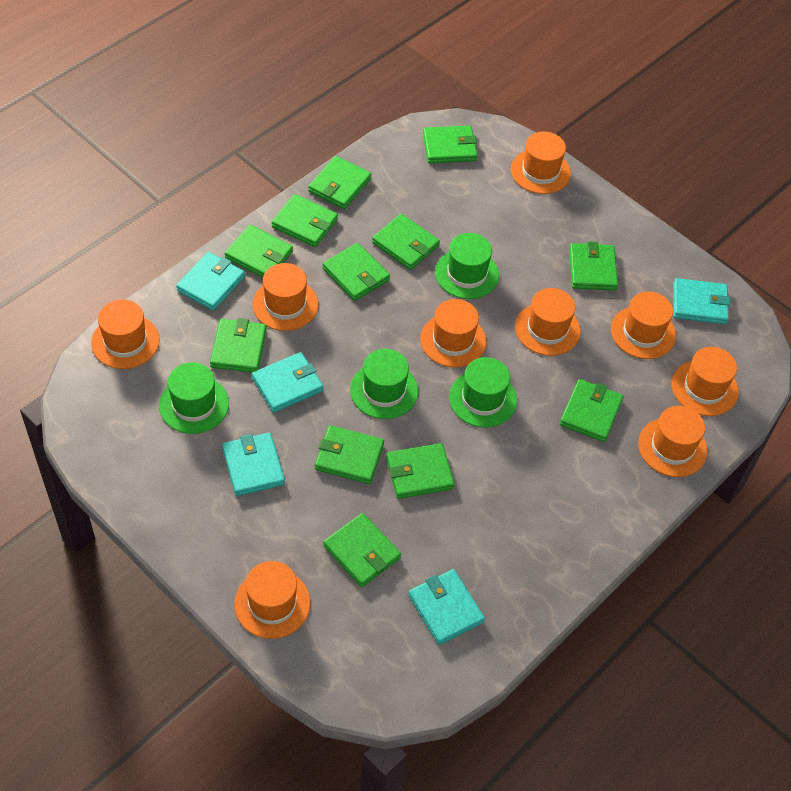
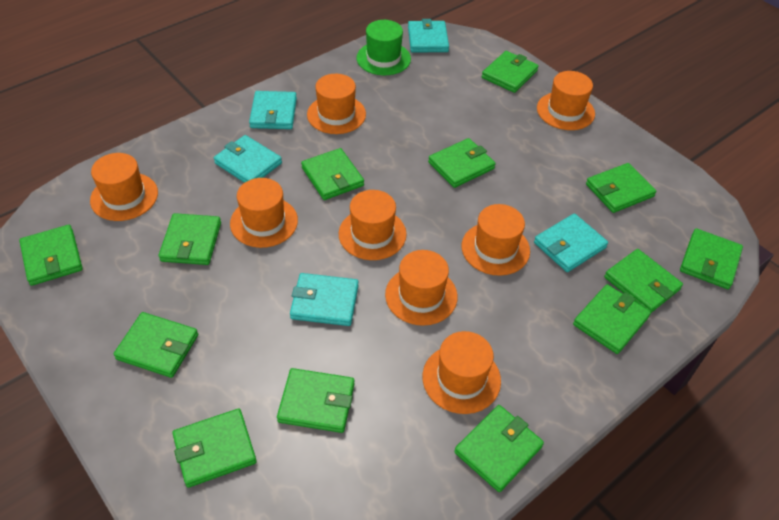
green hat: 4 -> 1
green wallet: 12 -> 13
orange hat: 9 -> 8

